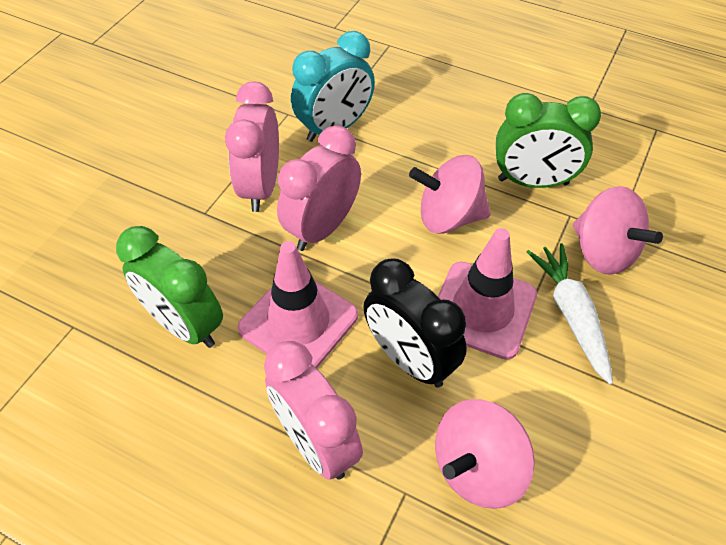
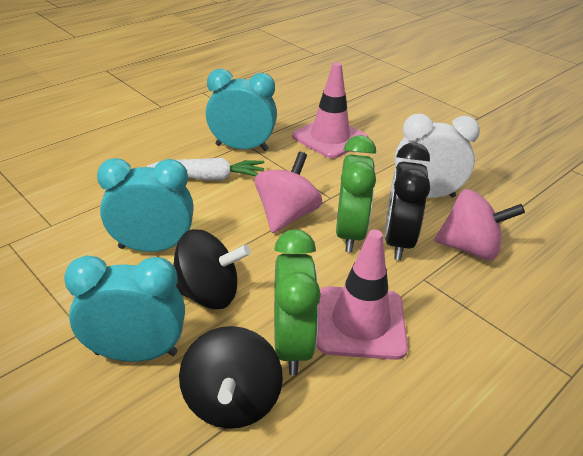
black spinning top: 0 -> 2
pink clock: 3 -> 0
pink spinning top: 3 -> 2
turquoise clock: 1 -> 3
white clock: 0 -> 1

